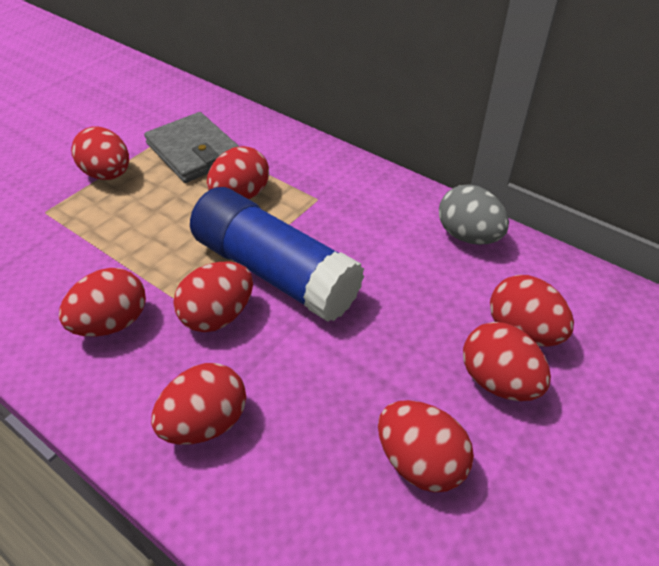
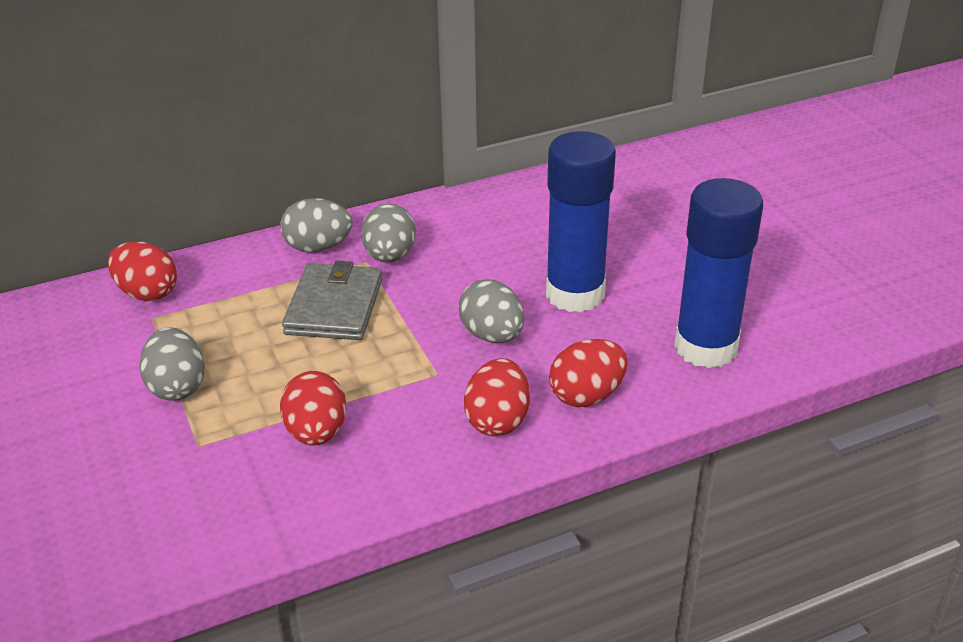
blue glue stick: 1 -> 2
grey egg: 1 -> 4
red egg: 8 -> 4

